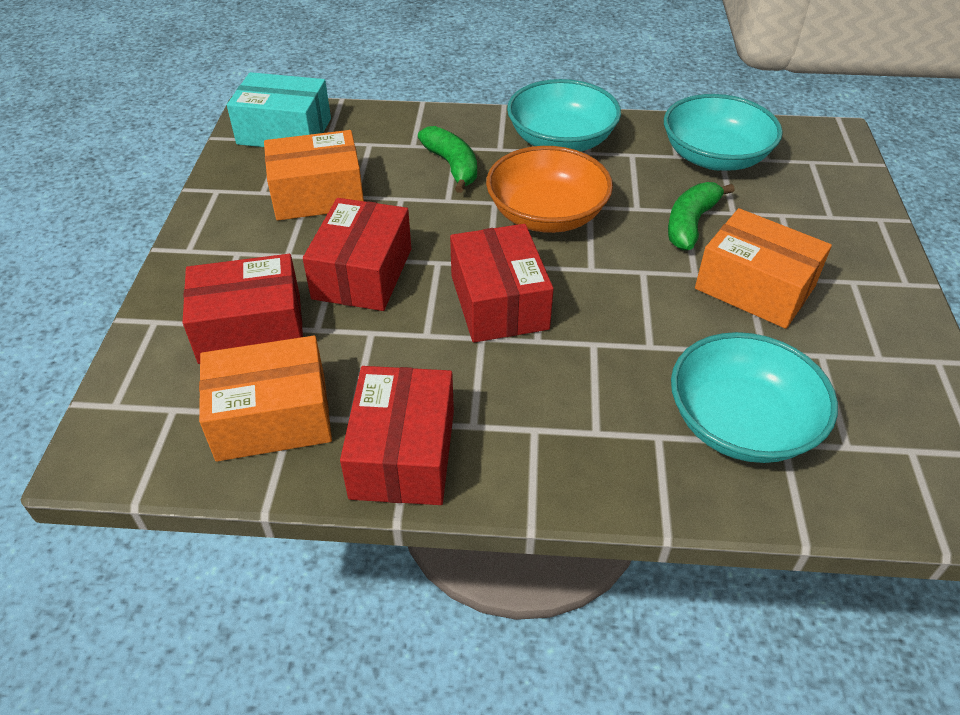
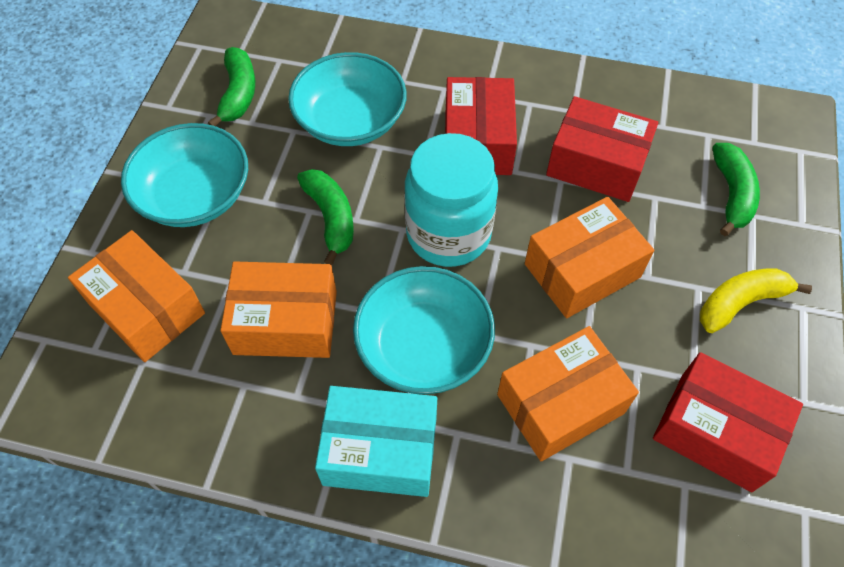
green banana: 2 -> 3
orange bowl: 1 -> 0
orange box: 3 -> 4
red box: 4 -> 3
turquoise jar: 0 -> 1
yellow banana: 0 -> 1

